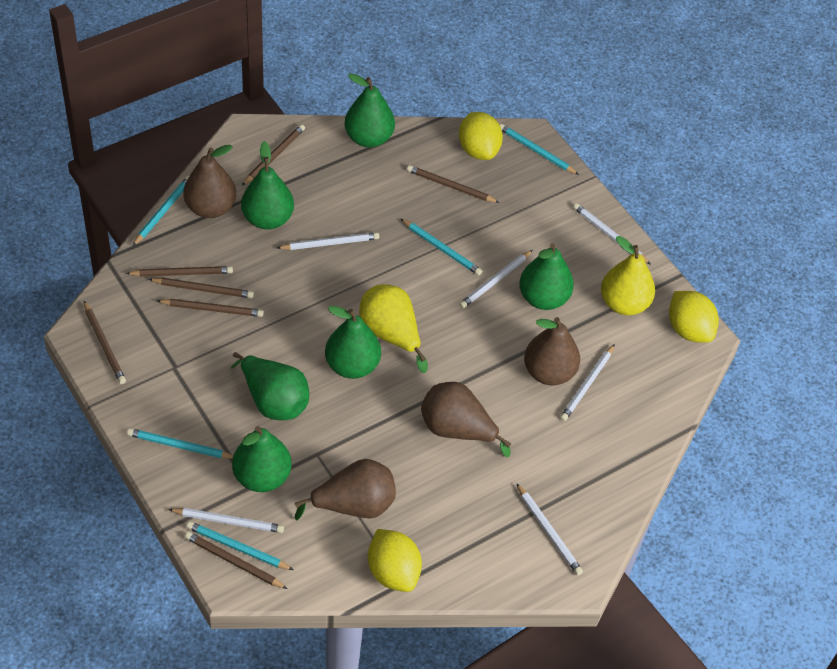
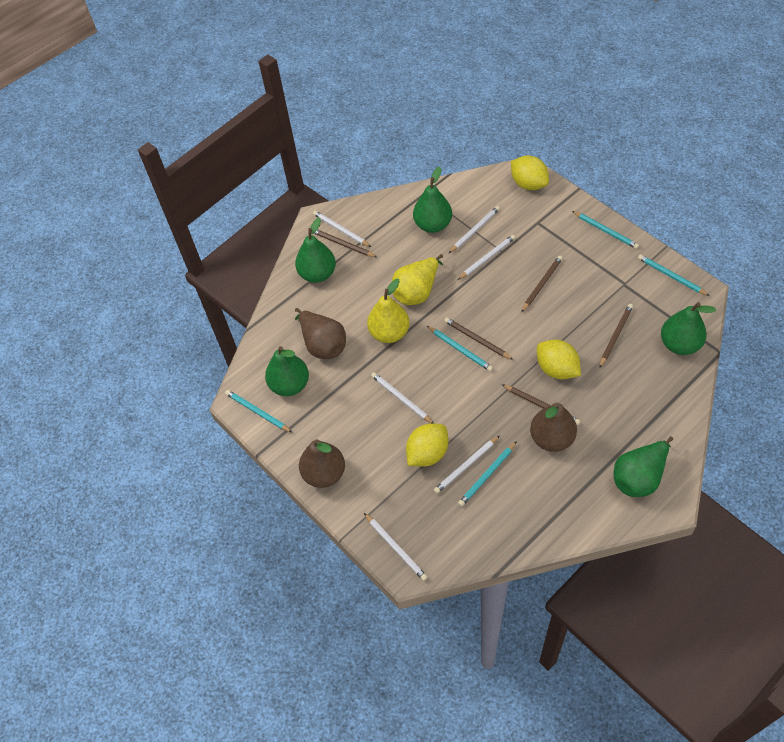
brown pear: 4 -> 3
brown pencil: 7 -> 5
green pear: 6 -> 5

